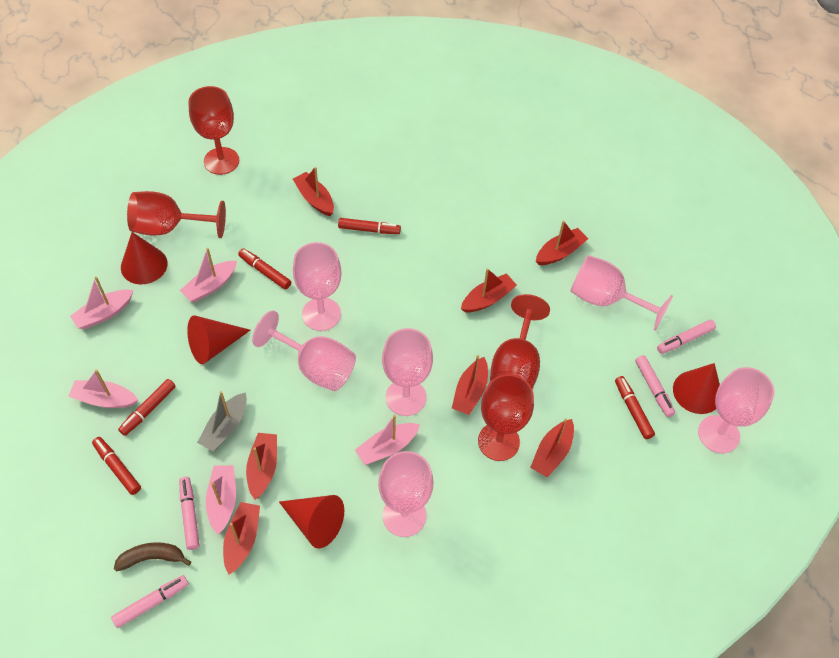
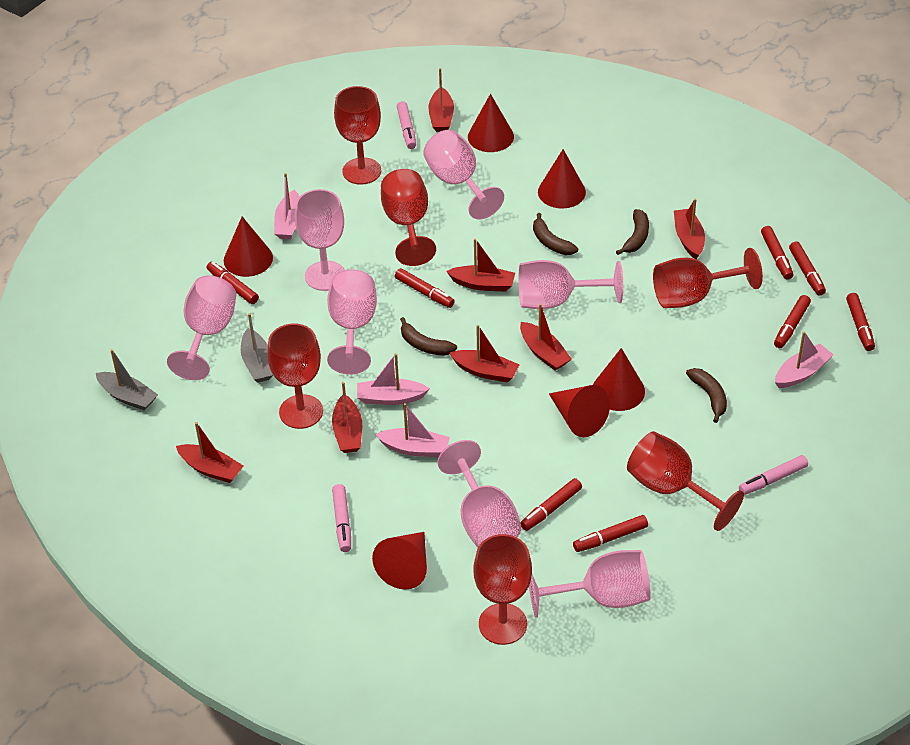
brown banana: 1 -> 4
grey boat: 1 -> 2
pink boat: 5 -> 4
pink goblet: 6 -> 7
pink marker: 4 -> 3
red cone: 4 -> 6
red goblet: 4 -> 6
red marker: 5 -> 8

